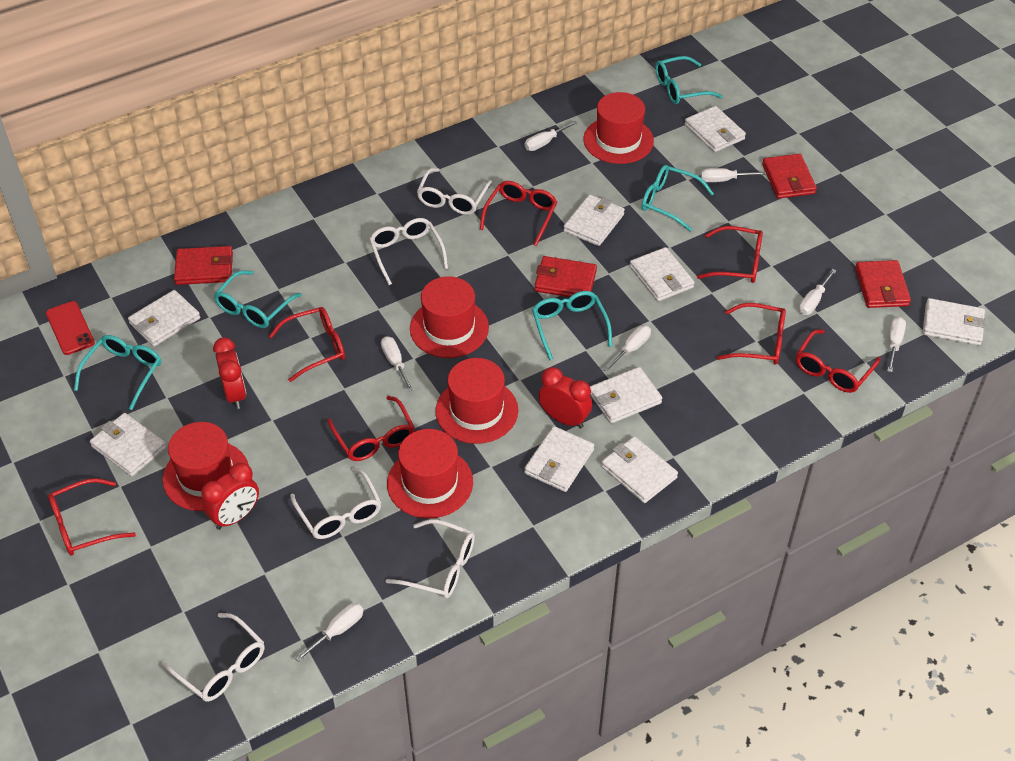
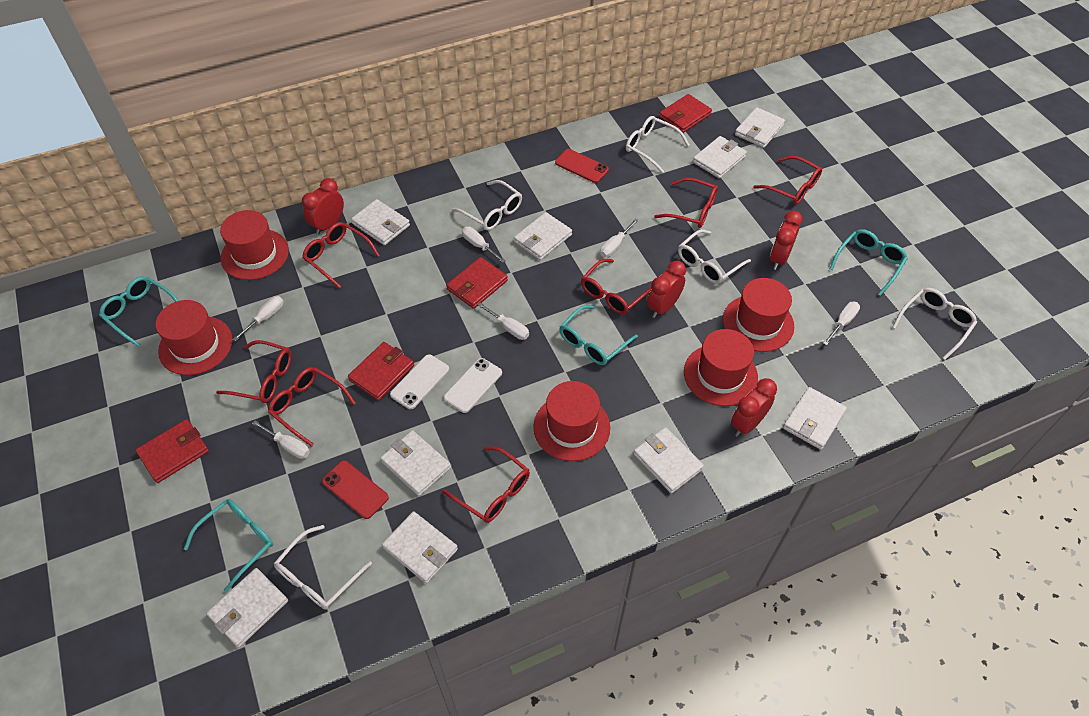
red clock: 3 -> 4
red phone: 1 -> 2
turquoise glasses: 5 -> 4
white phone: 0 -> 2
white screwdriver: 7 -> 6

